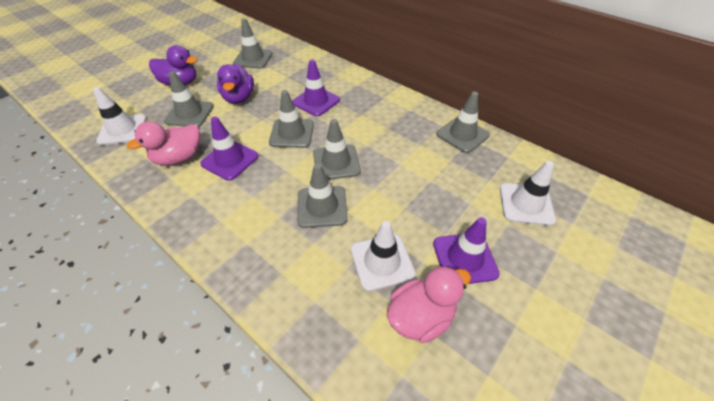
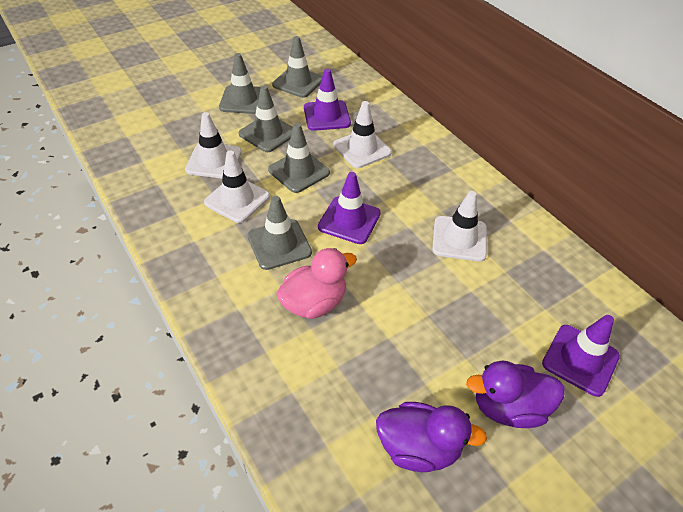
grey traffic cone: 6 -> 5
pink duck: 2 -> 1
white traffic cone: 3 -> 4

